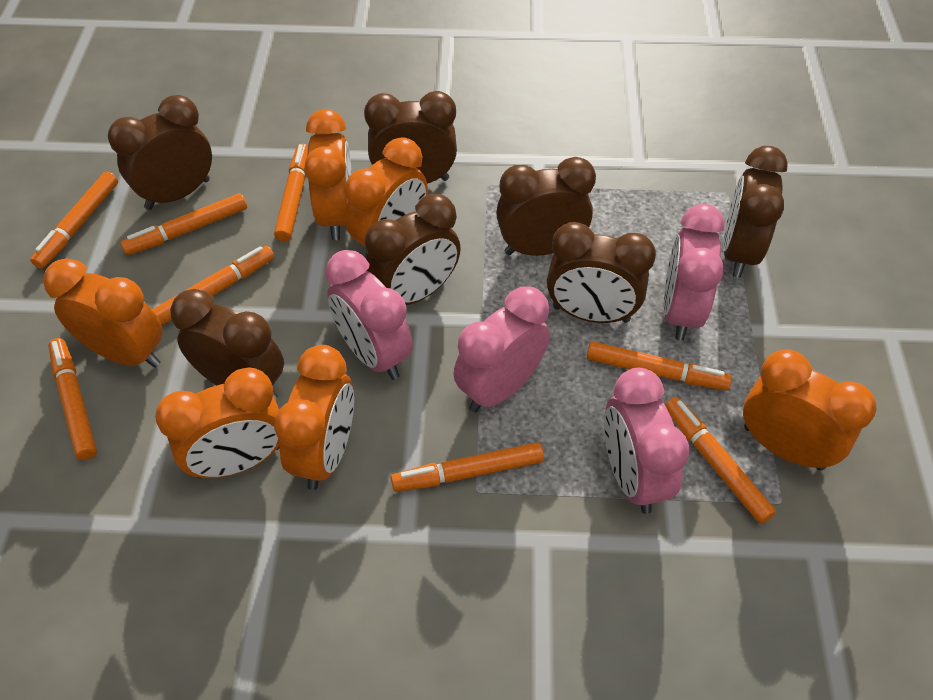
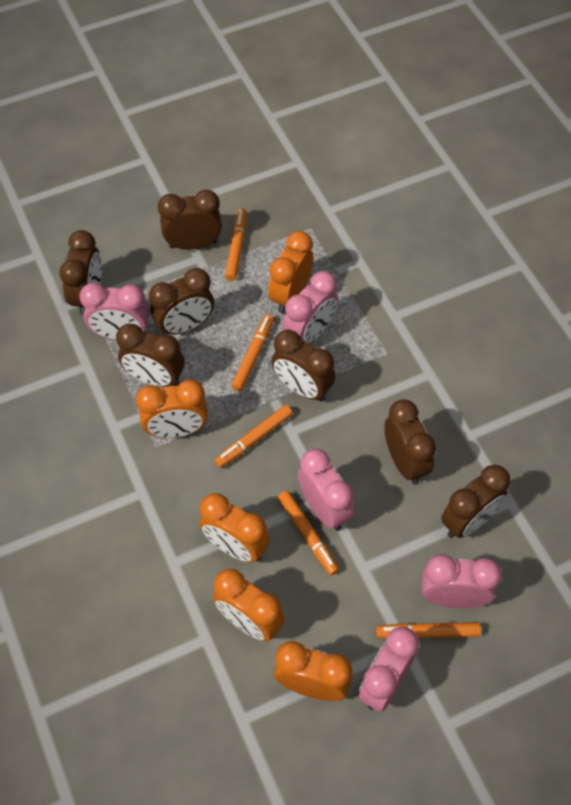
orange clock: 6 -> 5
orange marker: 8 -> 5
pink clock: 4 -> 5

